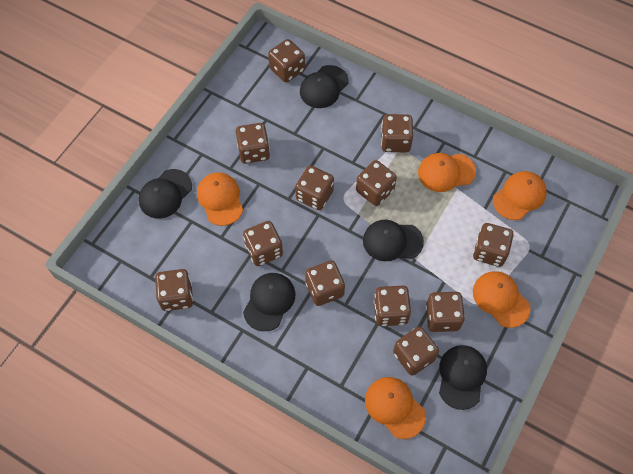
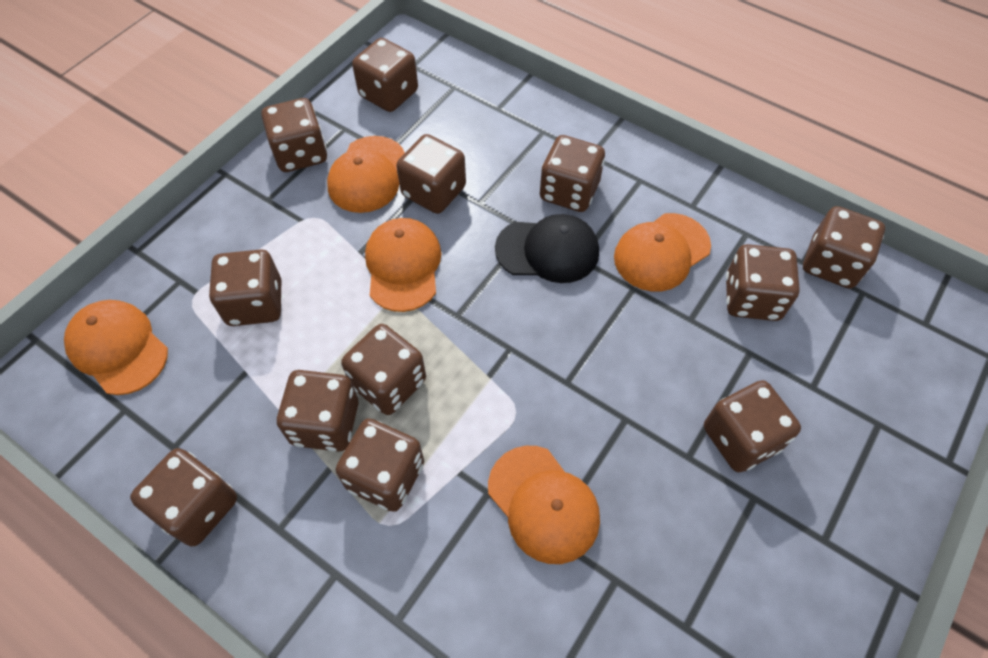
black cap: 5 -> 1

